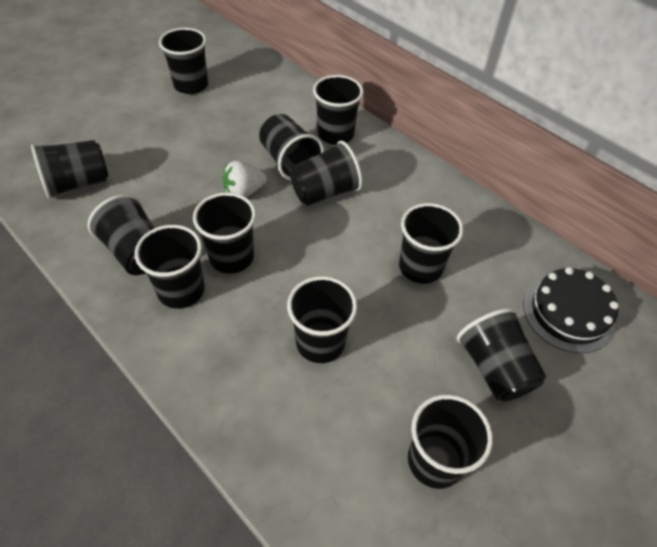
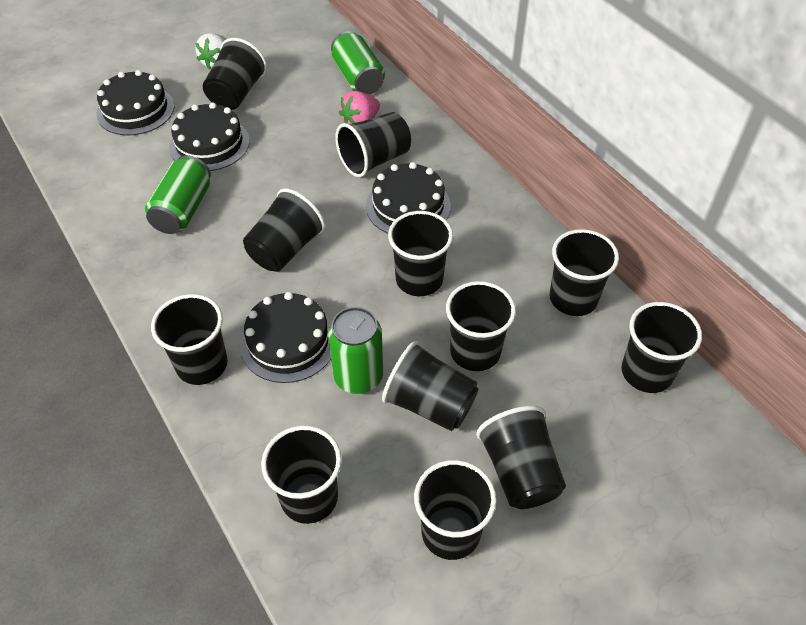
black cake: 1 -> 4
green can: 0 -> 3
pink strawberry: 0 -> 1

